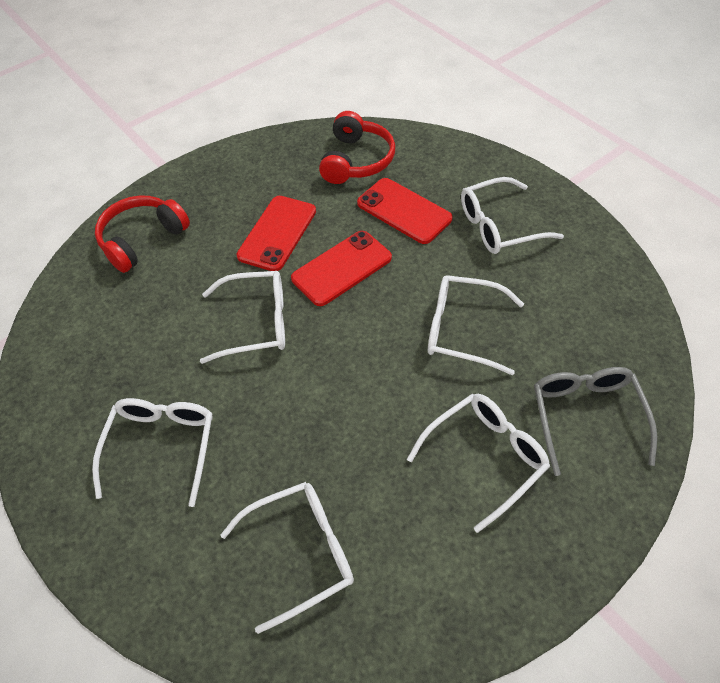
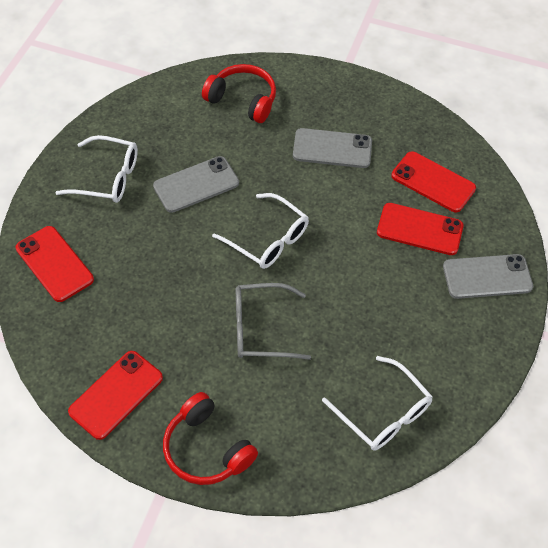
grey phone: 0 -> 3
red phone: 3 -> 4
white glasses: 6 -> 3

